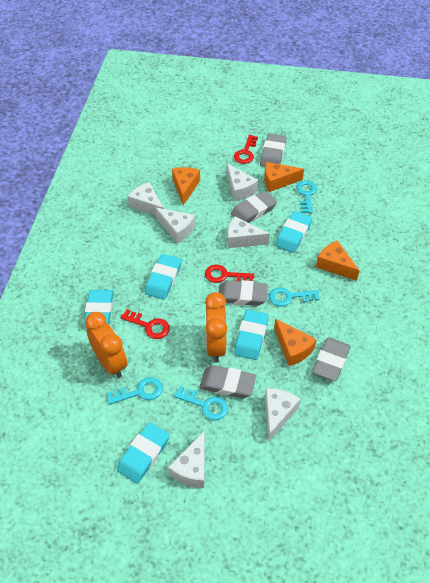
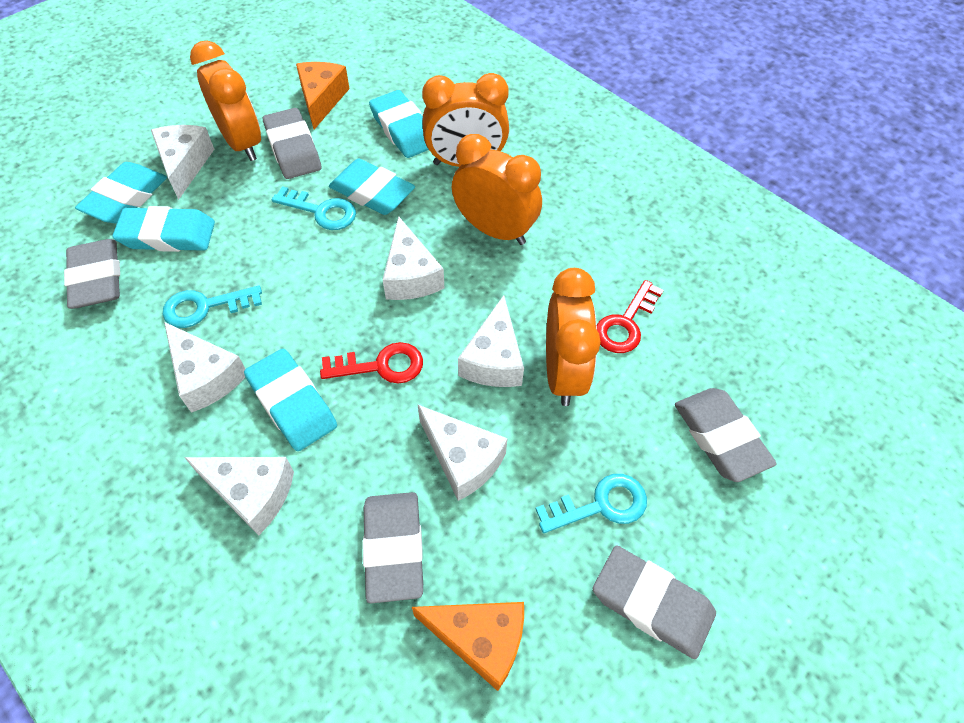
orange cheese: 4 -> 2
orange clock: 2 -> 4
red key: 3 -> 2
turquoise key: 4 -> 3

